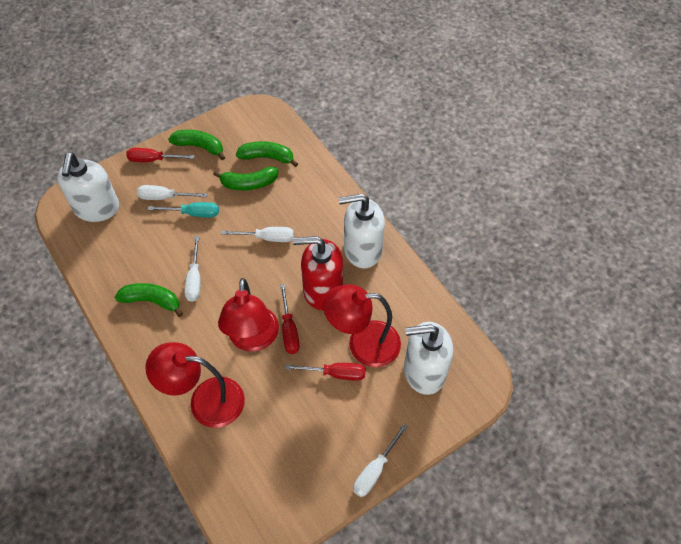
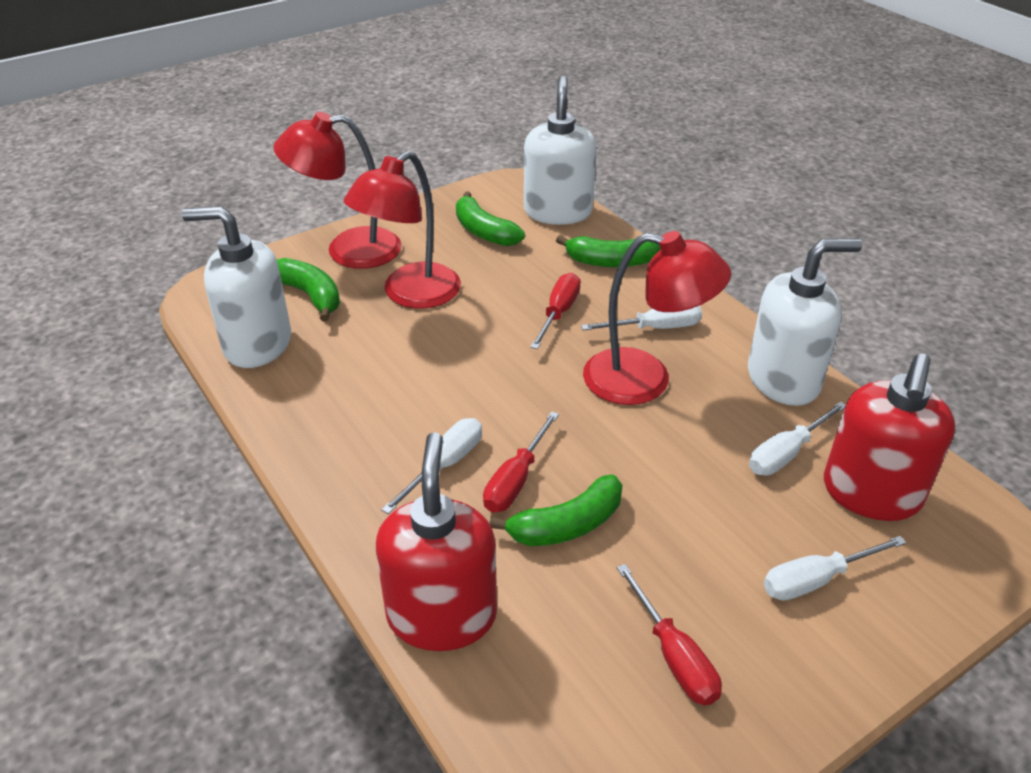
red soap dispenser: 1 -> 2
turquoise screwdriver: 1 -> 0

